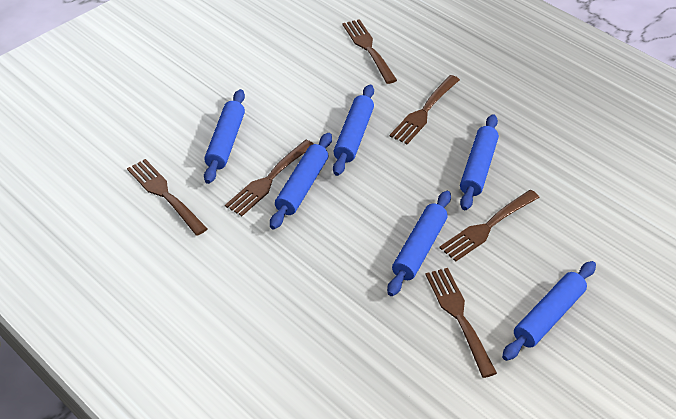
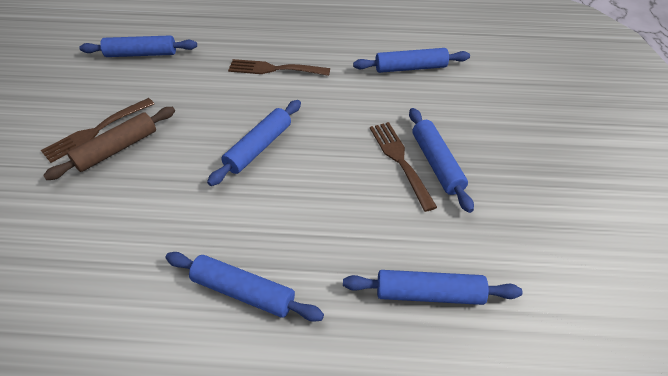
brown fork: 6 -> 3
brown rolling pin: 0 -> 1

